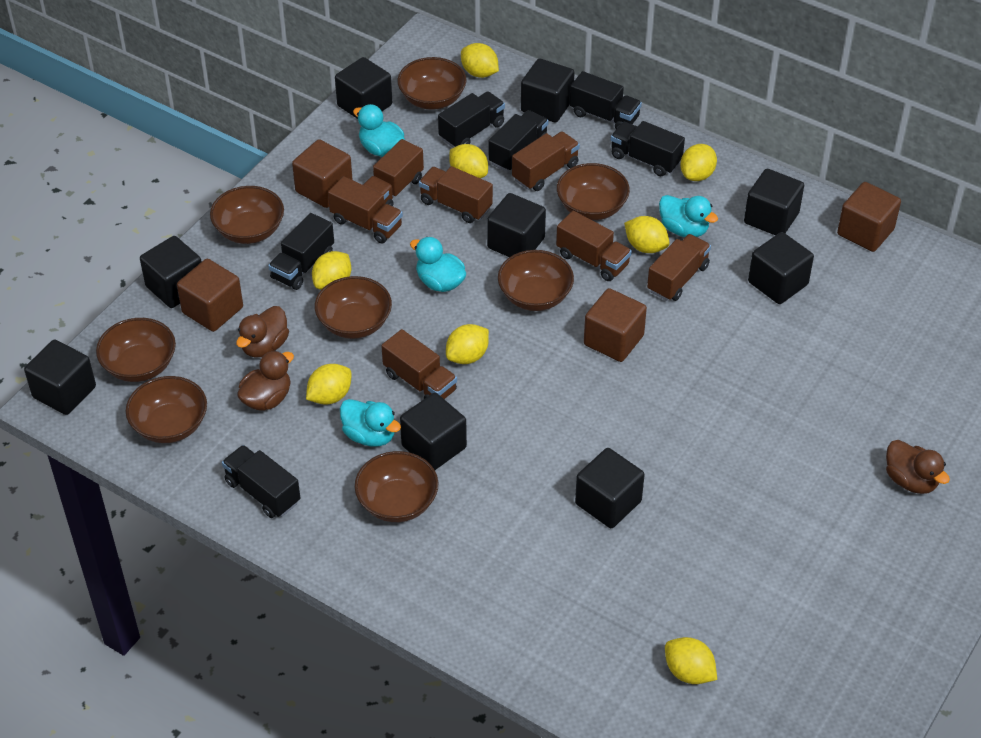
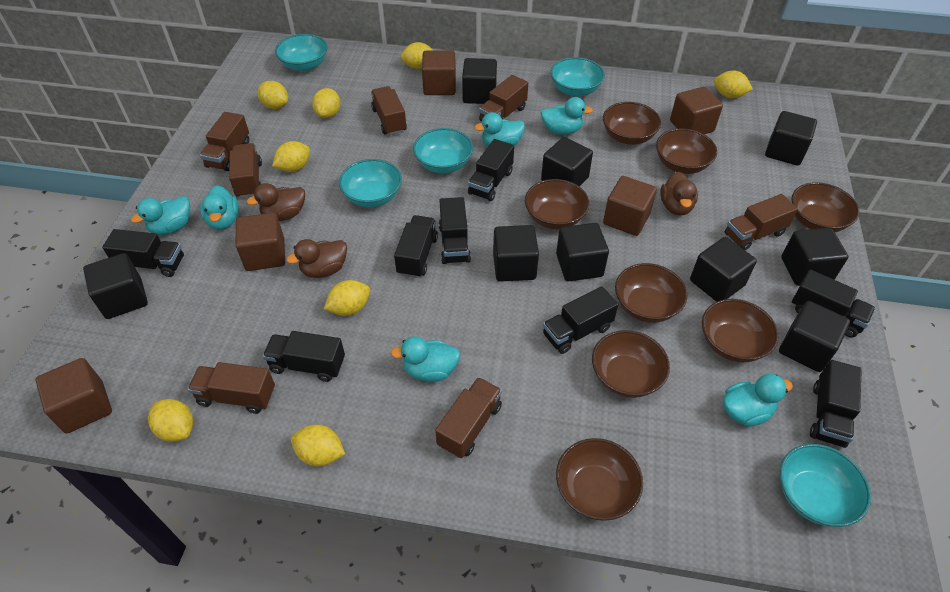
black truck: 6 -> 8
brown cube: 4 -> 5
turquoise bowl: 0 -> 5
turquoise duck: 4 -> 6

